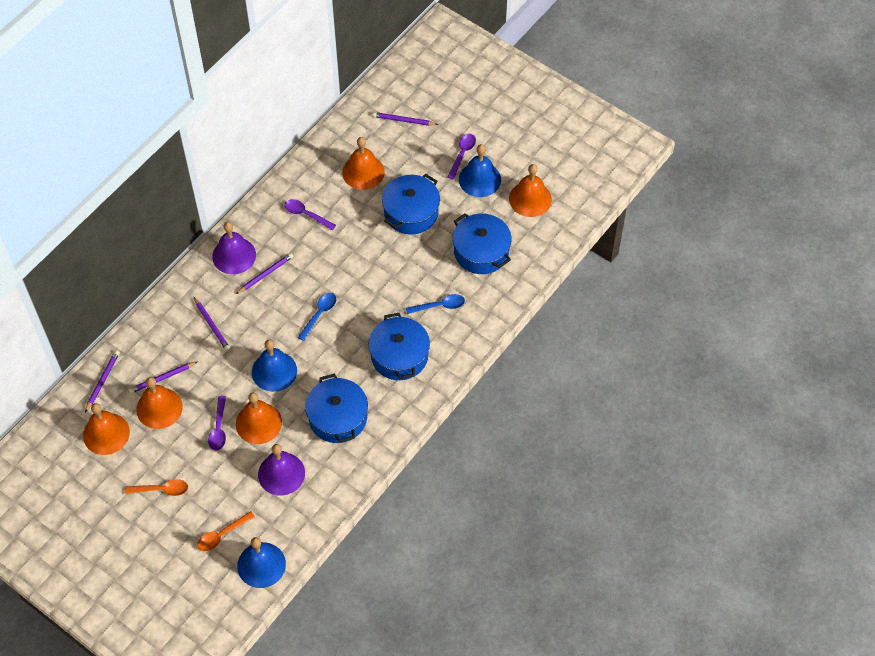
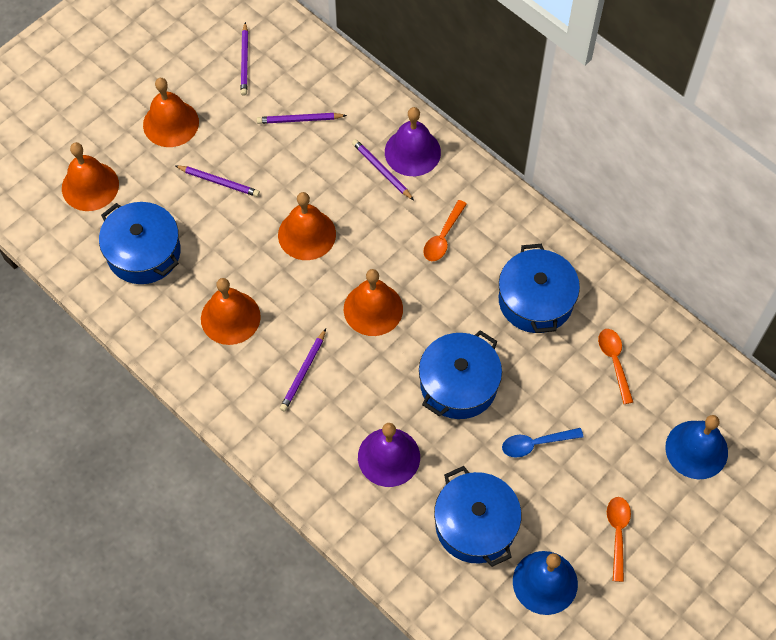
blue bell: 3 -> 2
blue spoon: 2 -> 1
orange spoon: 2 -> 3
purple spoon: 3 -> 0

